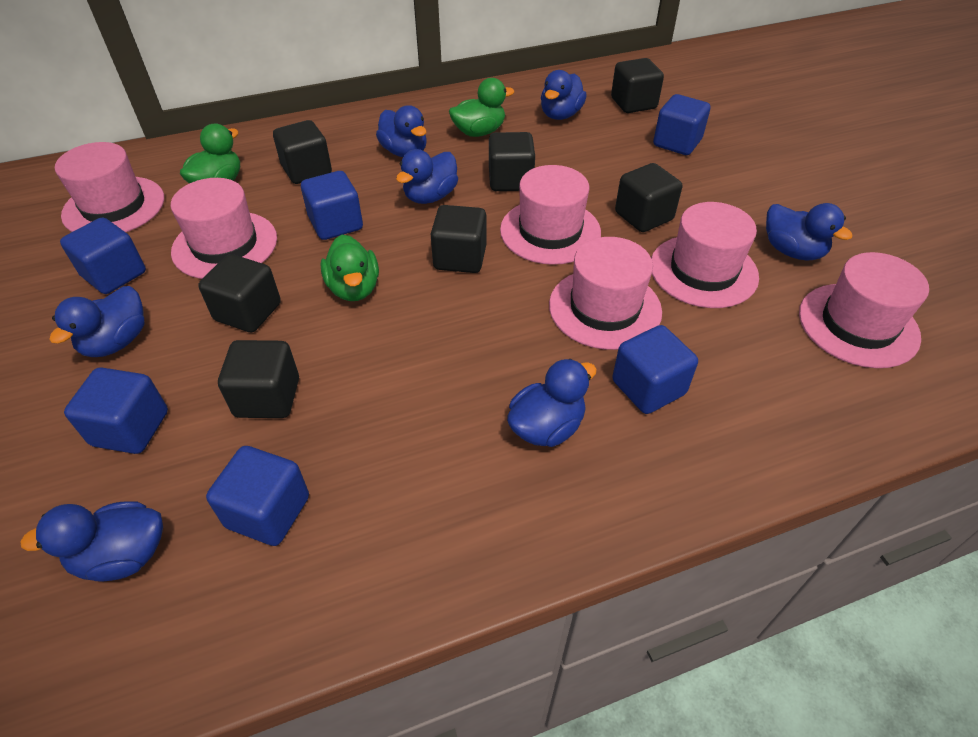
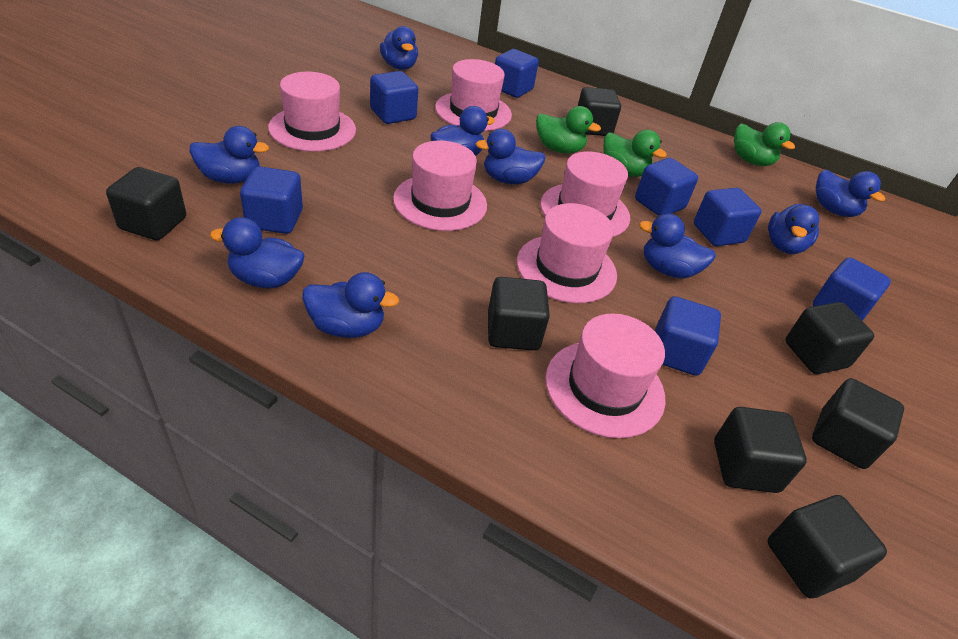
blue cube: 6 -> 7
blue duck: 7 -> 9

